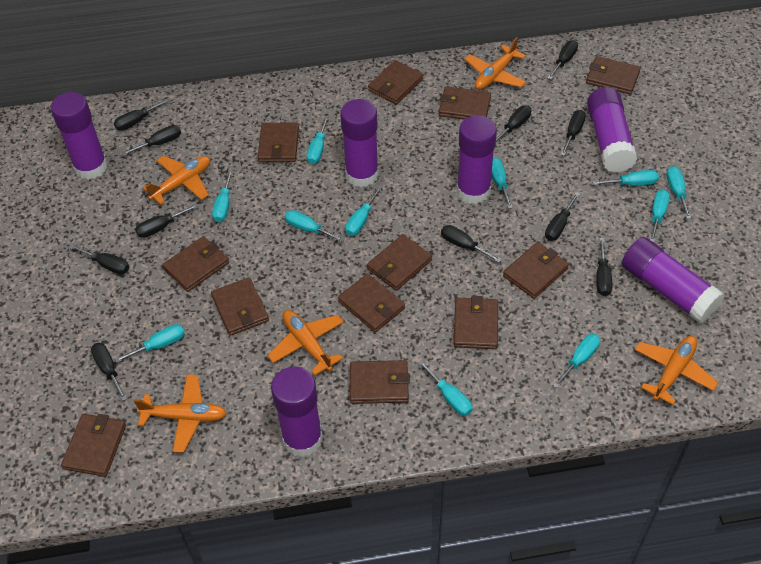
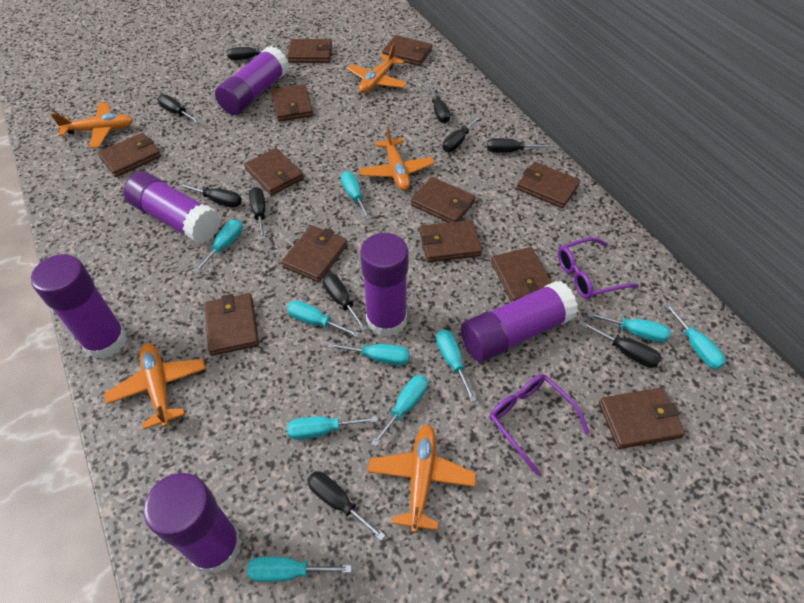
black screwdriver: 11 -> 10
purple glasses: 0 -> 2
turquoise screwdriver: 11 -> 10

